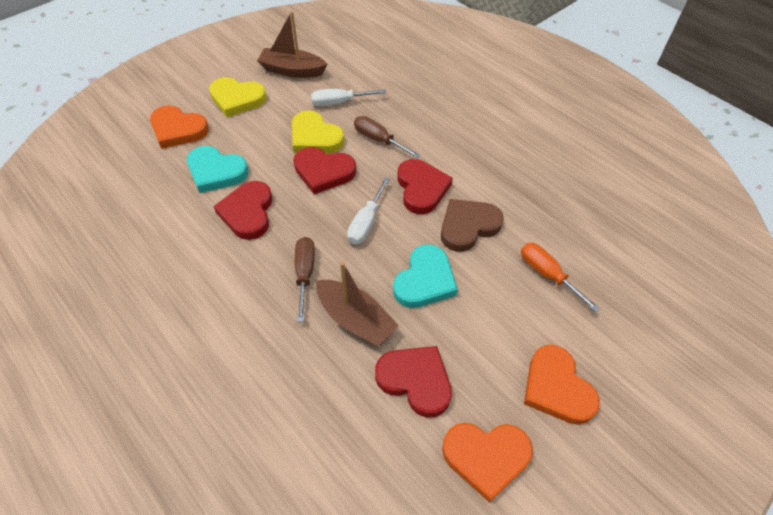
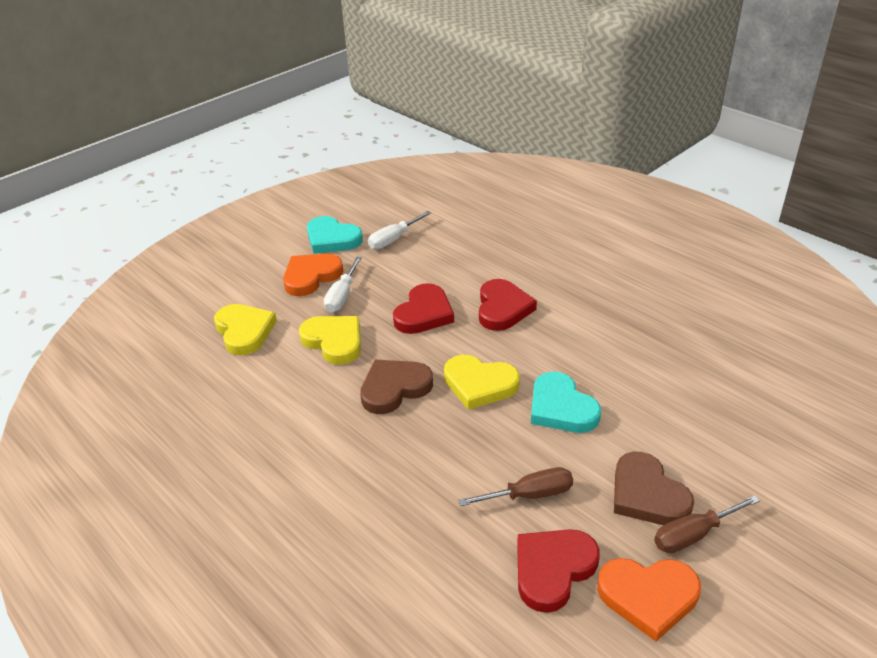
brown boat: 2 -> 0
brown heart: 1 -> 2
orange heart: 3 -> 2
orange screwdriver: 1 -> 0
red heart: 4 -> 3
yellow heart: 2 -> 3

